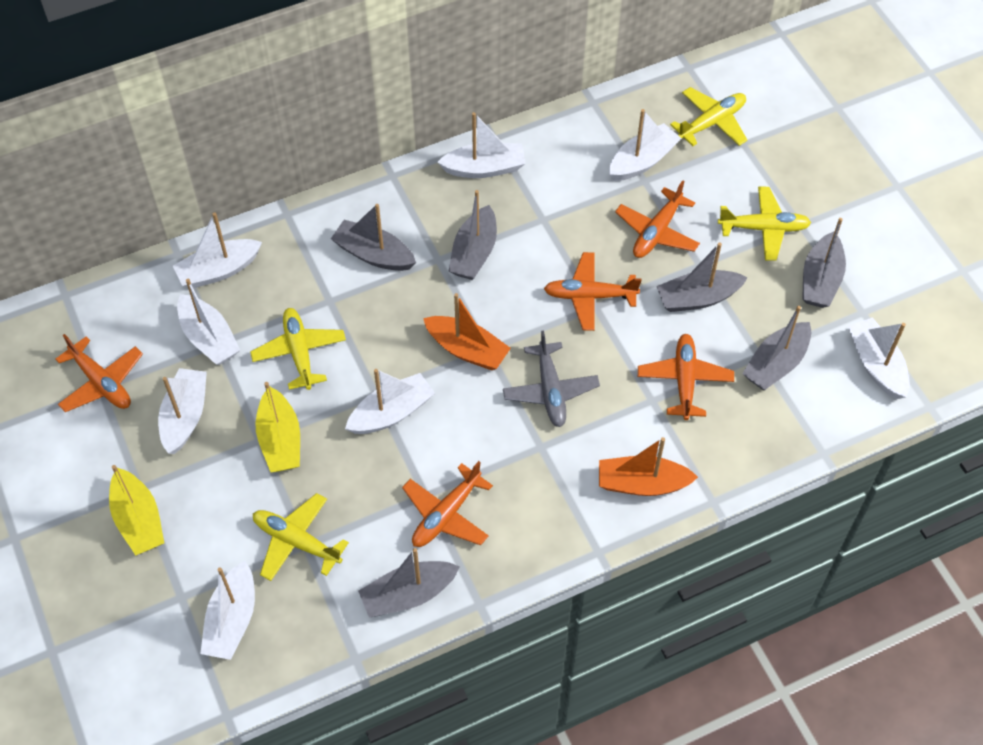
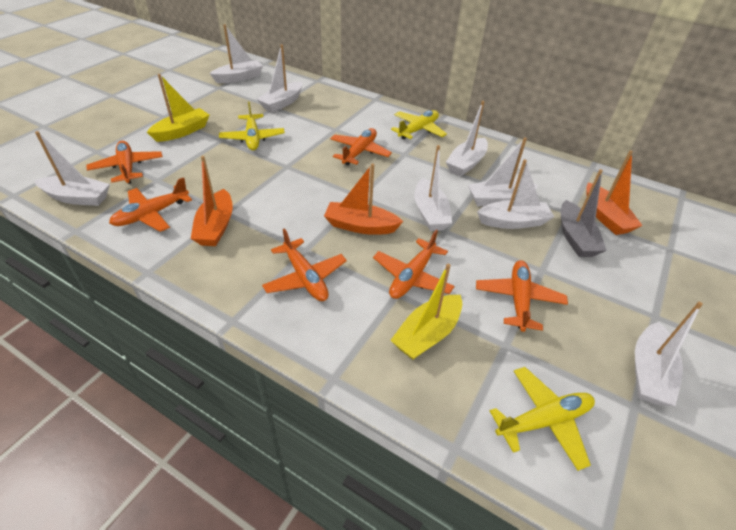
grey boat: 6 -> 1
grey plane: 1 -> 0
orange boat: 2 -> 3
orange plane: 5 -> 6
yellow plane: 4 -> 3

